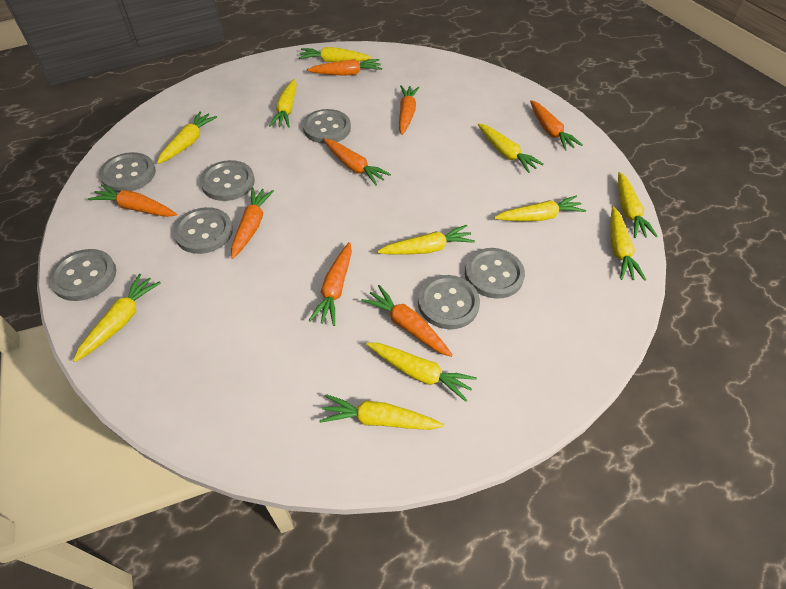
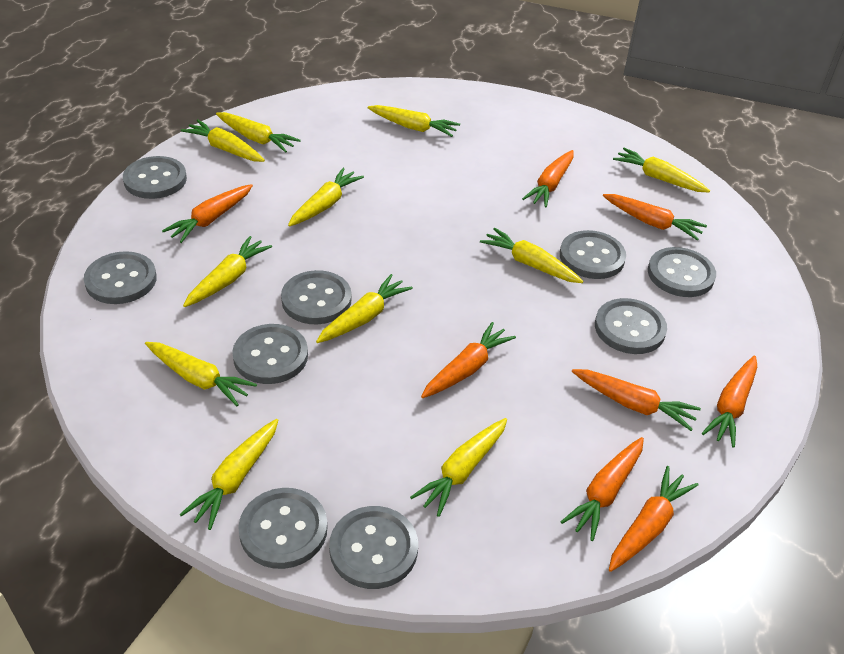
grey button: 7 -> 9

